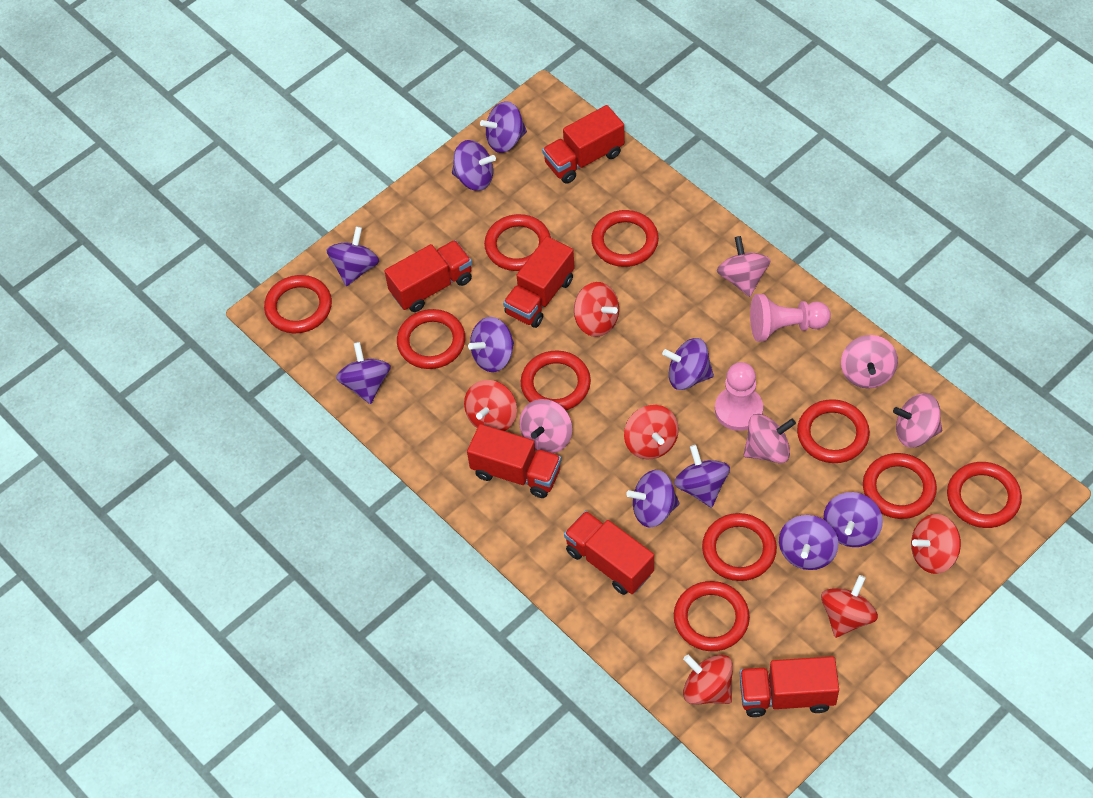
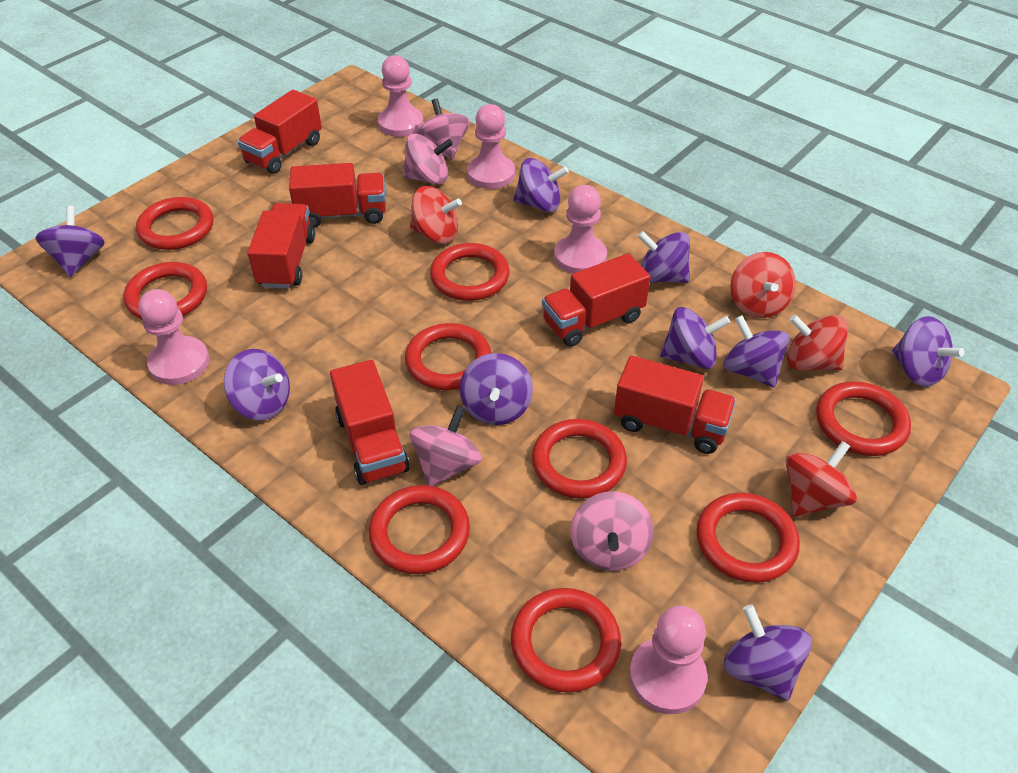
pink pawn: 2 -> 5
pink spinning top: 5 -> 4
purple spinning top: 10 -> 9
red ring: 10 -> 9
red spinning top: 6 -> 4

